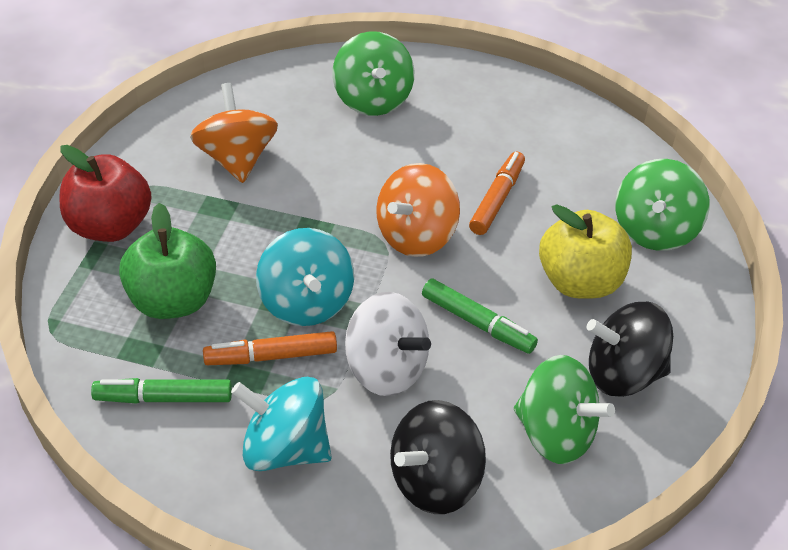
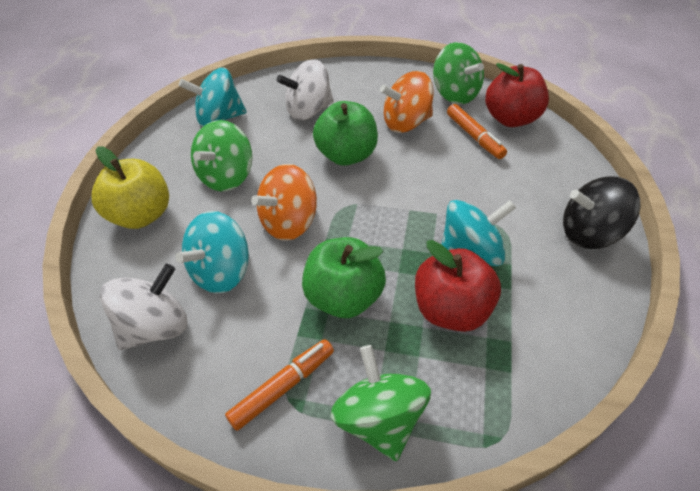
black spinning top: 2 -> 1
green apple: 1 -> 2
green marker: 2 -> 0
red apple: 1 -> 2
turquoise spinning top: 2 -> 3
white spinning top: 1 -> 2

